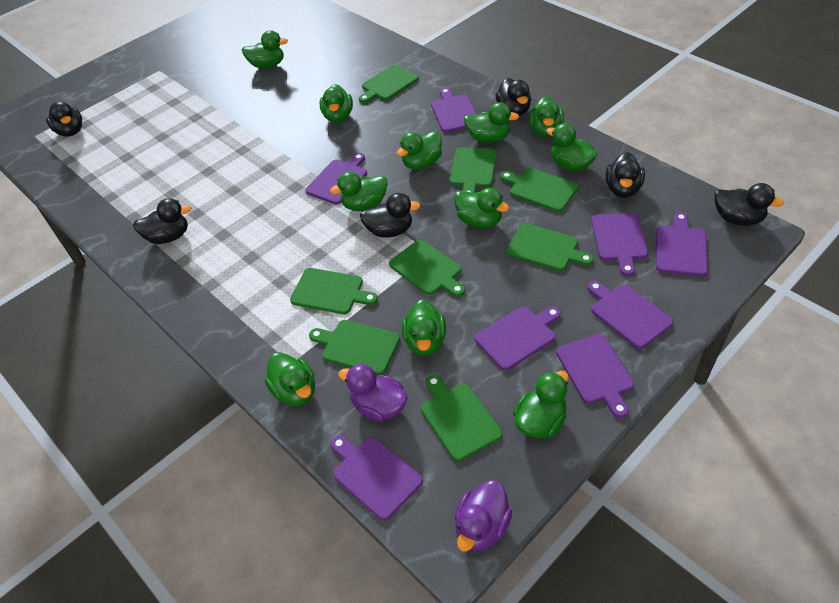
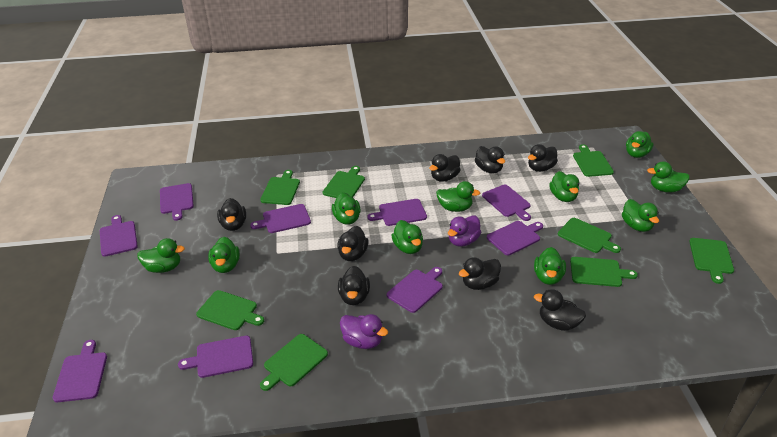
black duck: 6 -> 8
green duck: 11 -> 10
purple cutting board: 8 -> 9

